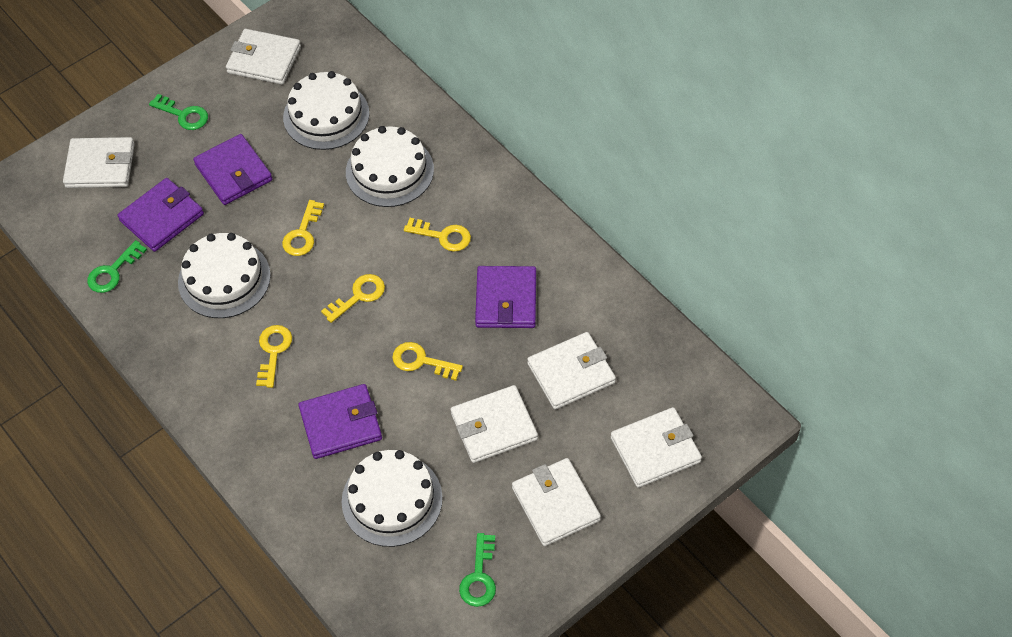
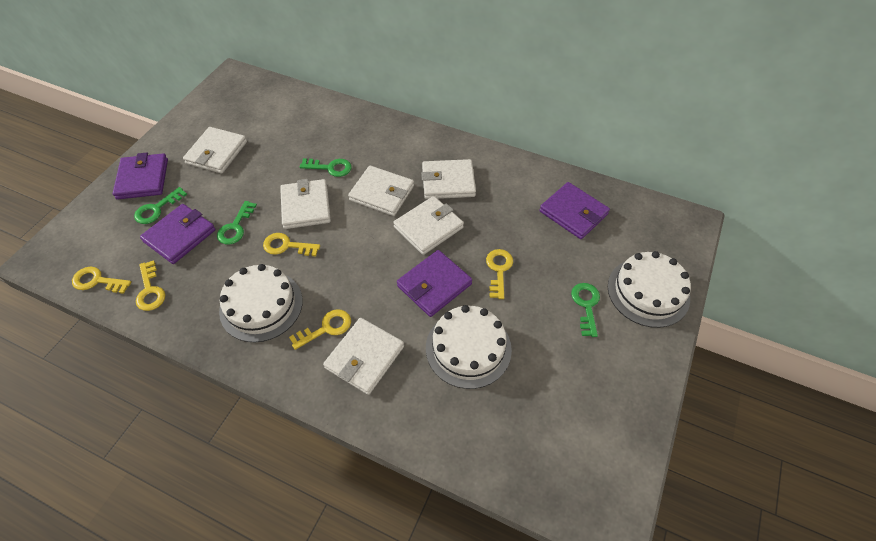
green key: 3 -> 4
white cake: 4 -> 3

